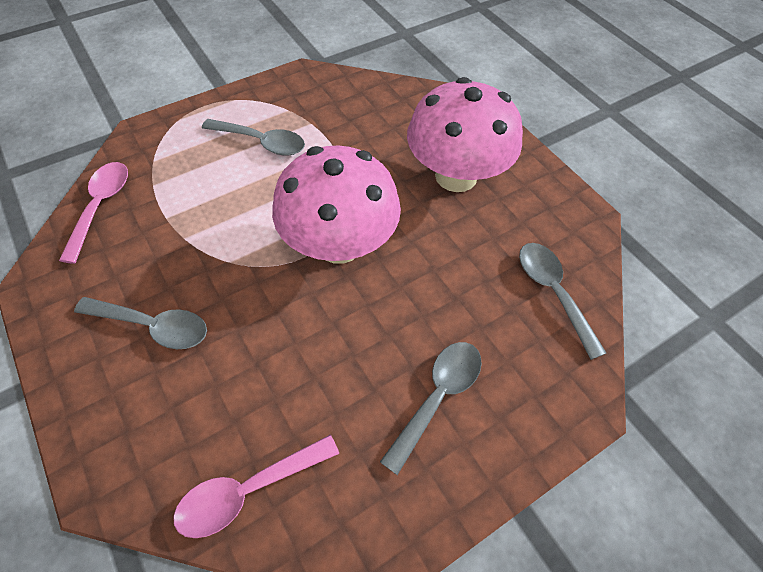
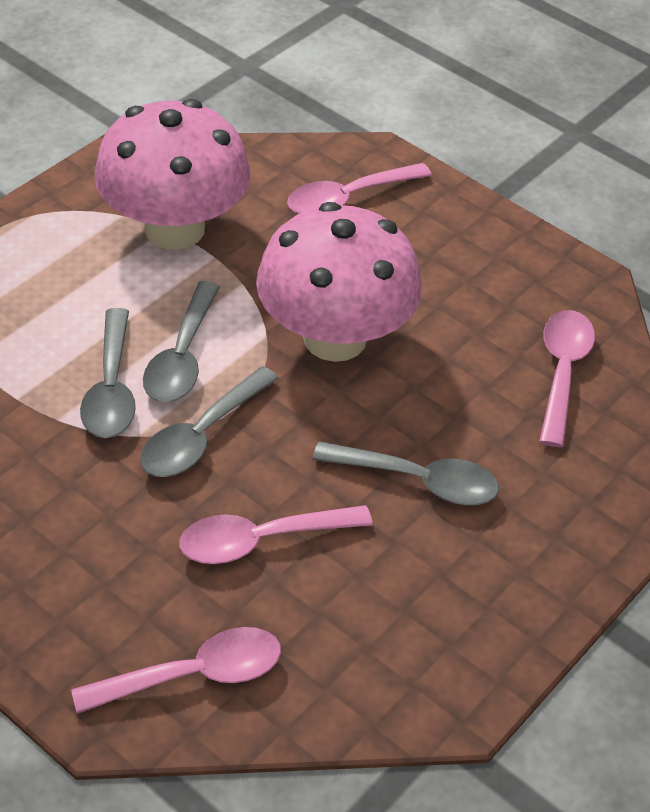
pink spoon: 2 -> 4

